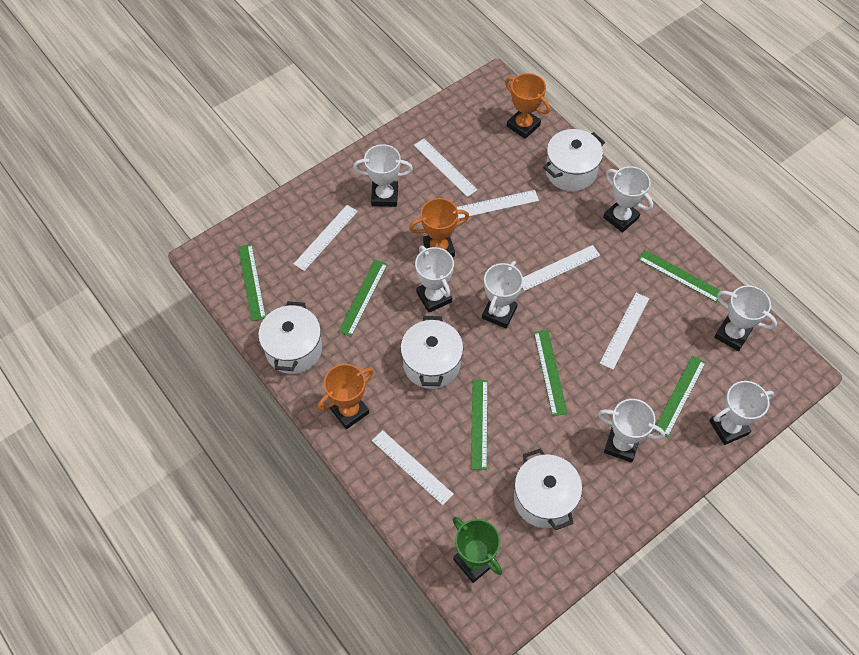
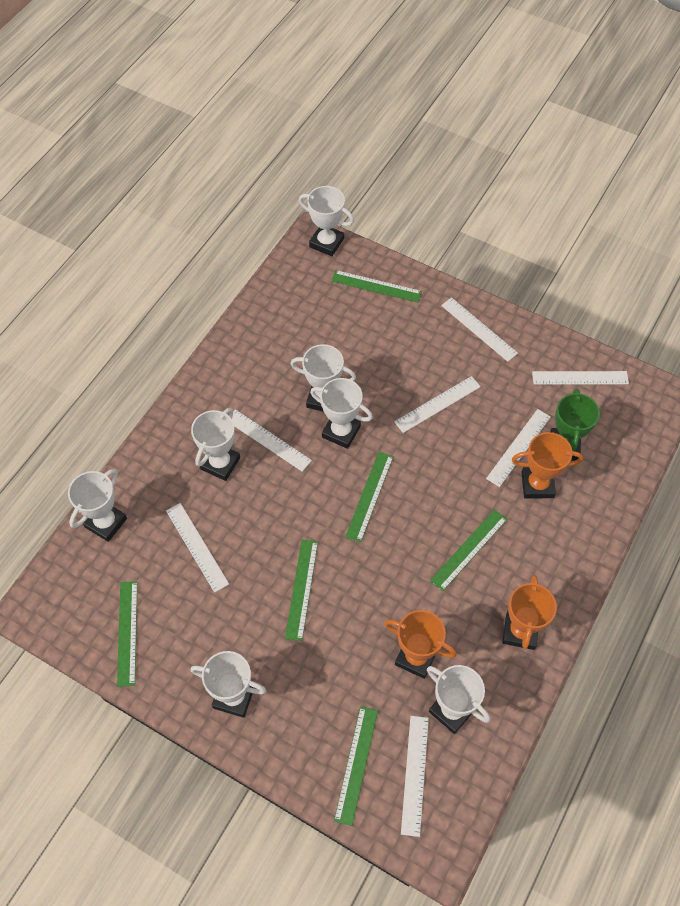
white pot: 4 -> 0
white ruler: 6 -> 7

